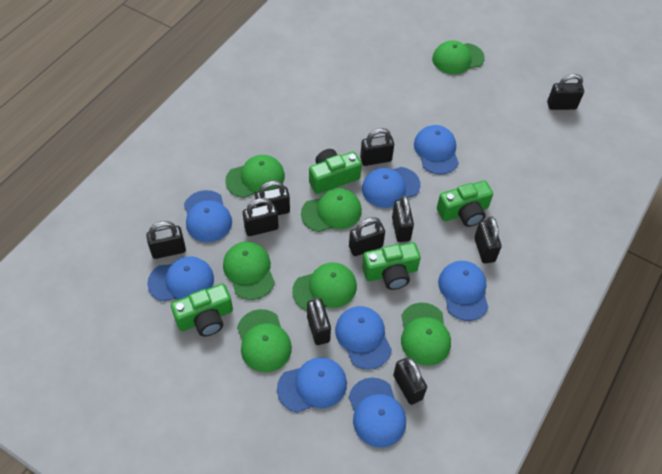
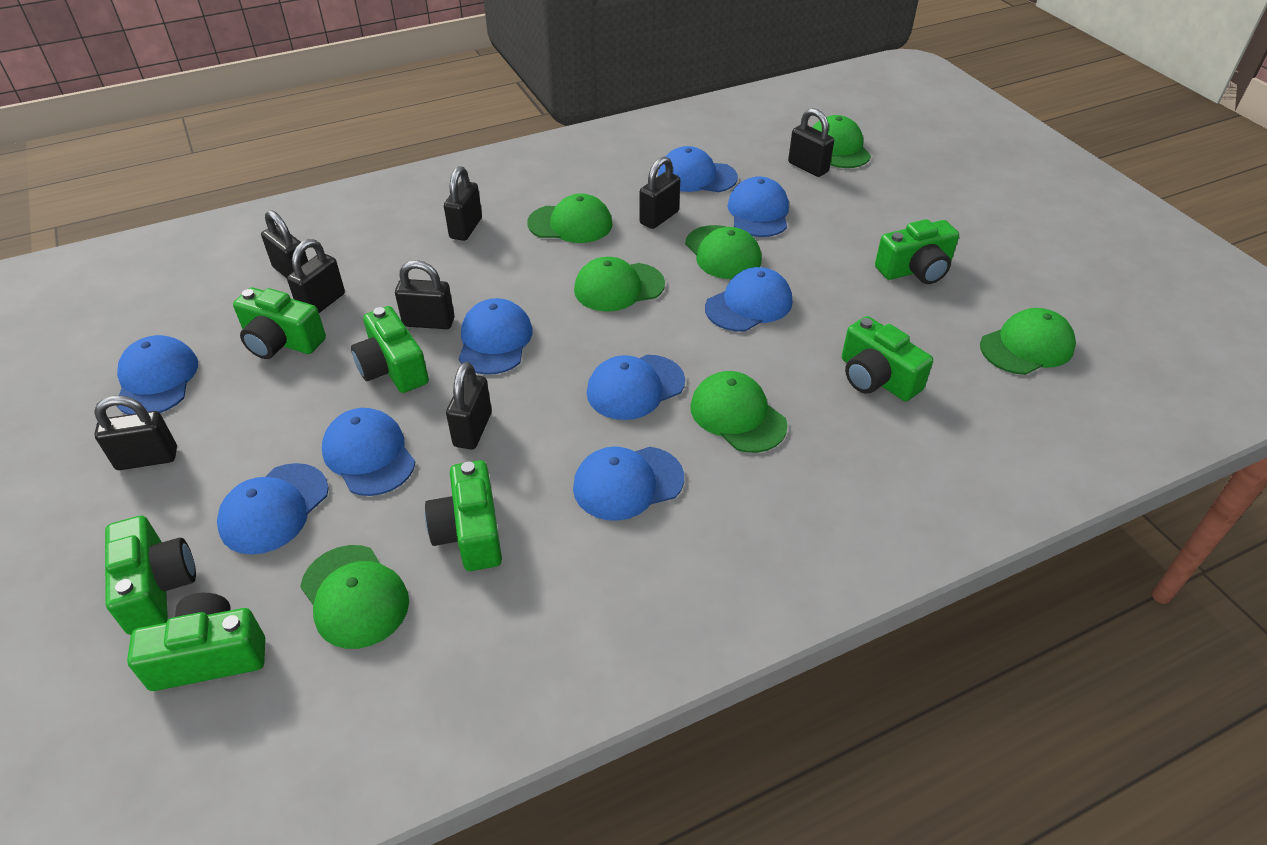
black padlock: 10 -> 8
blue cap: 8 -> 9
green camera: 4 -> 7

